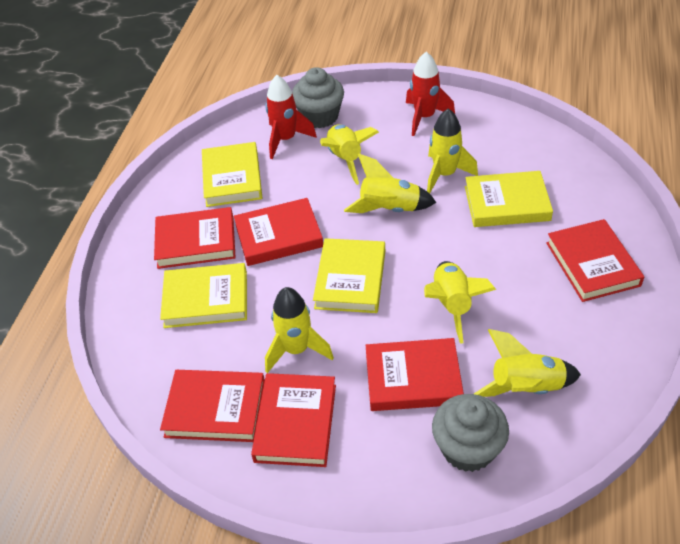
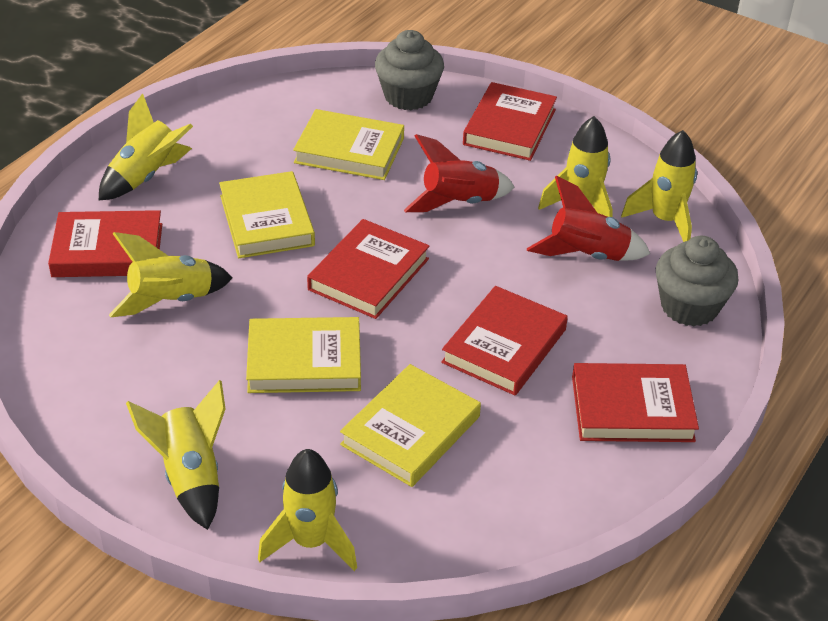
red book: 6 -> 5

